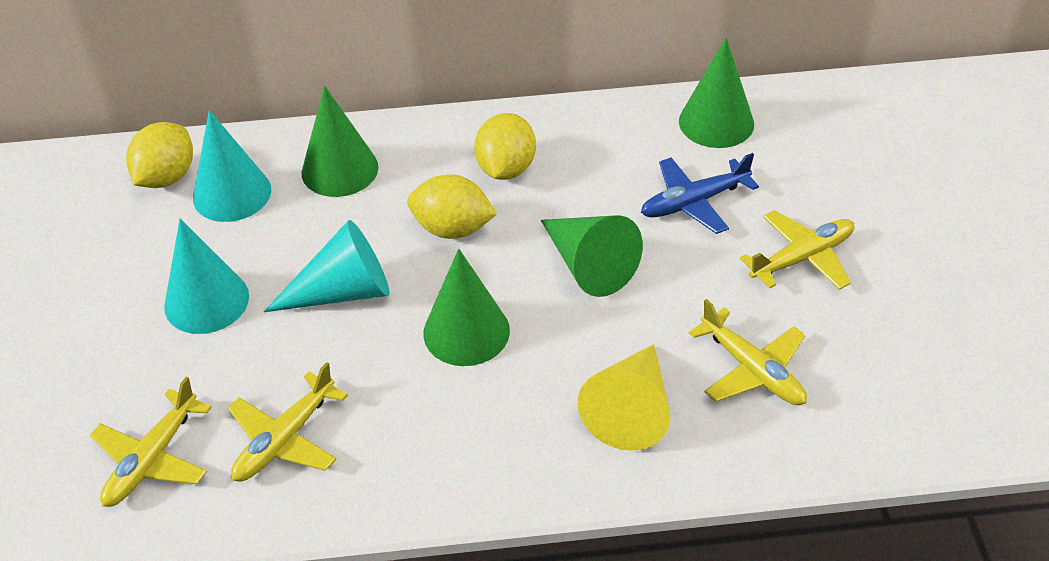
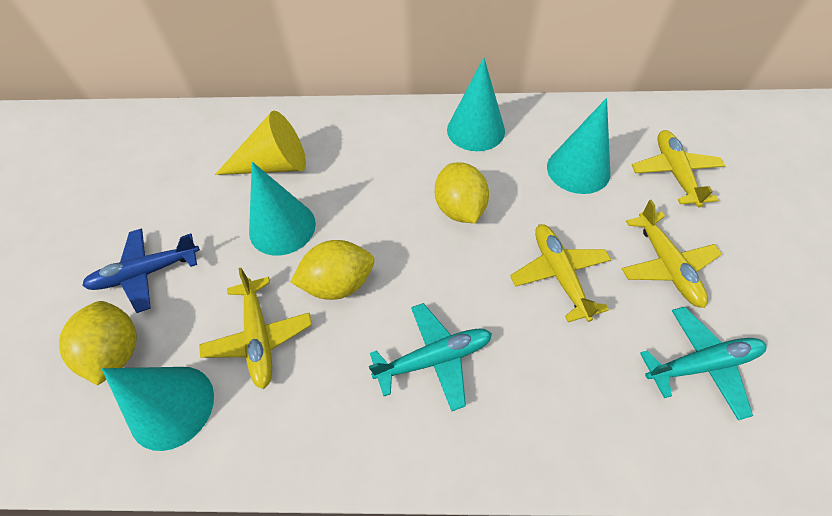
green cone: 4 -> 0
turquoise cone: 3 -> 4
turquoise plane: 0 -> 2

